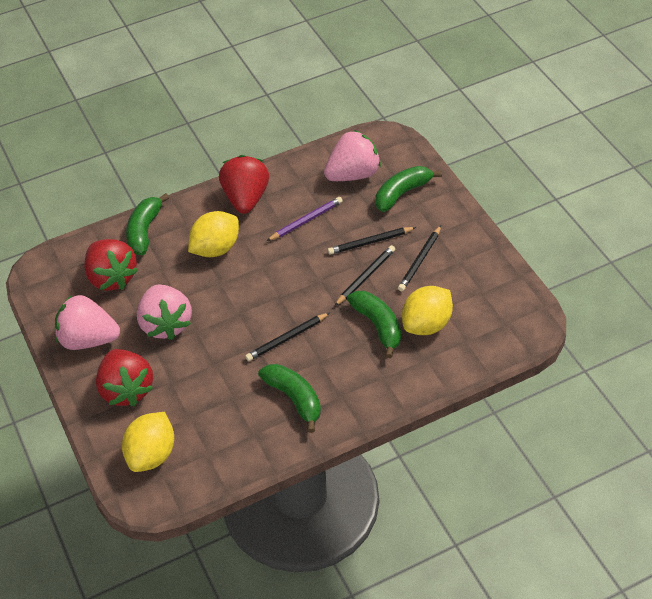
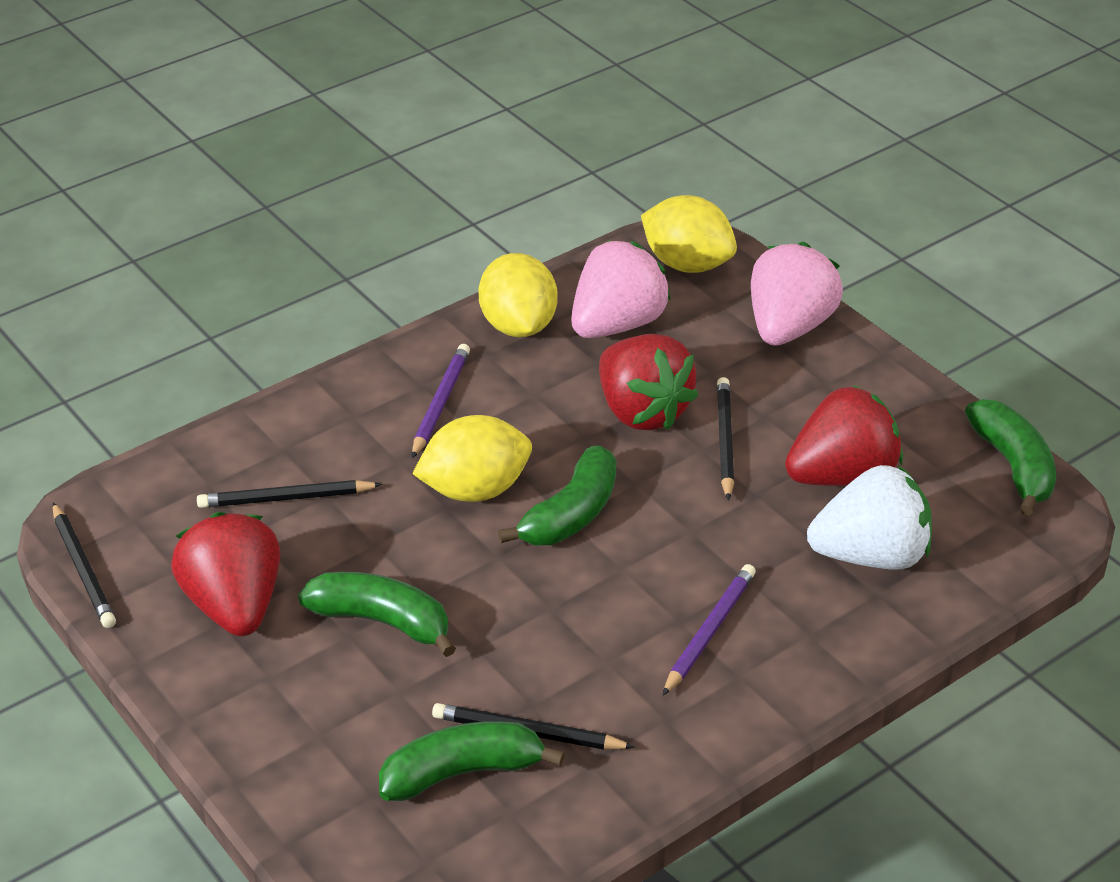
pink strawberry: 3 -> 2
purple pencil: 1 -> 2
white strawberry: 0 -> 1

